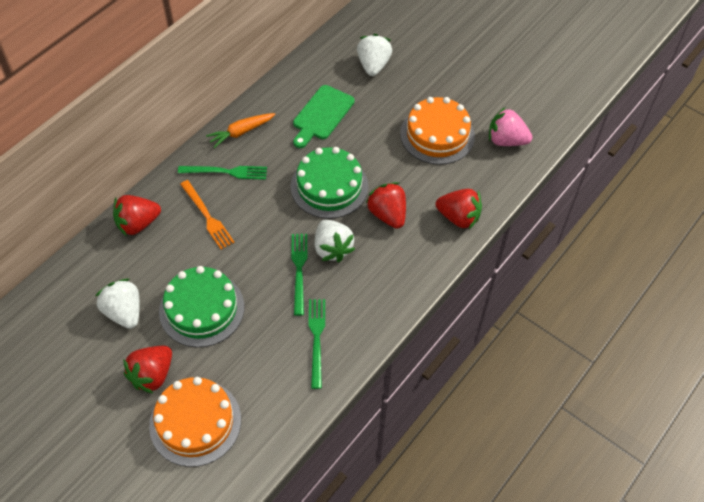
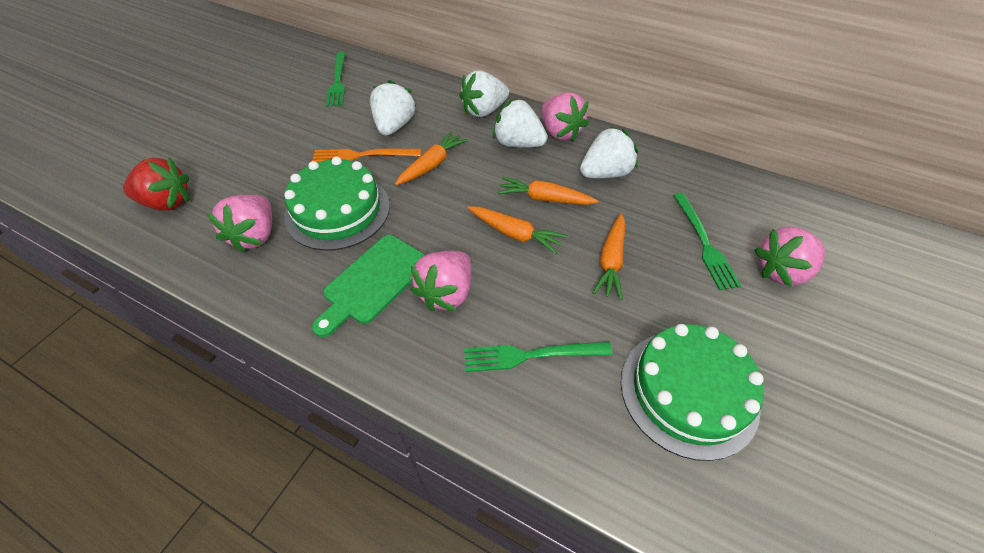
orange cake: 2 -> 0
orange carrot: 1 -> 4
pink strawberry: 1 -> 4
red strawberry: 4 -> 1
white strawberry: 3 -> 4

